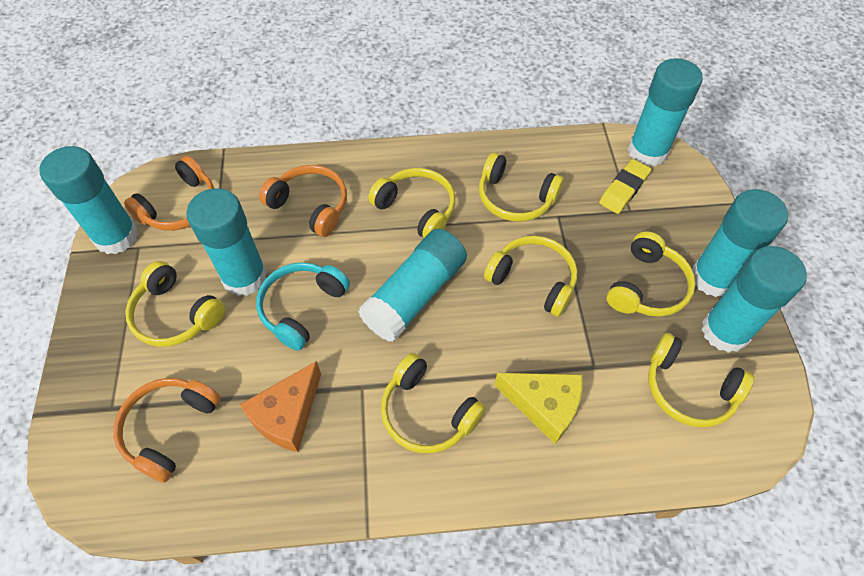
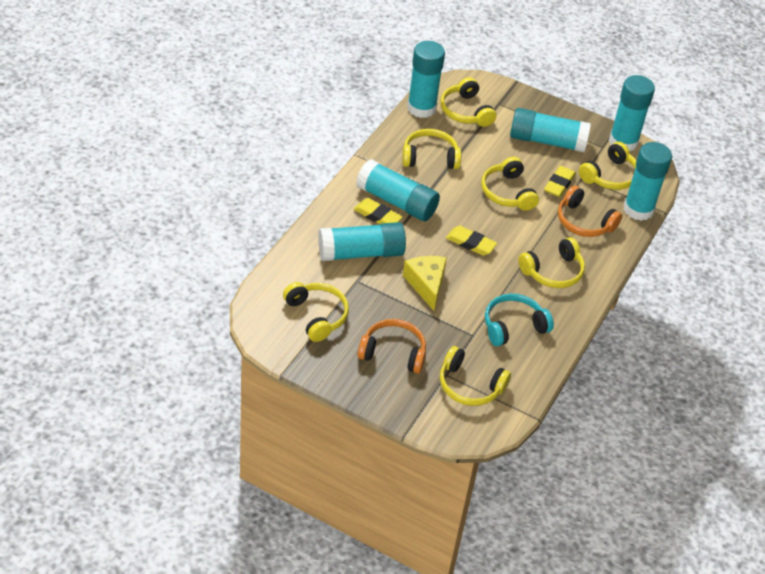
orange cheese: 1 -> 0
orange headphones: 3 -> 2
yellow eraser: 1 -> 3

